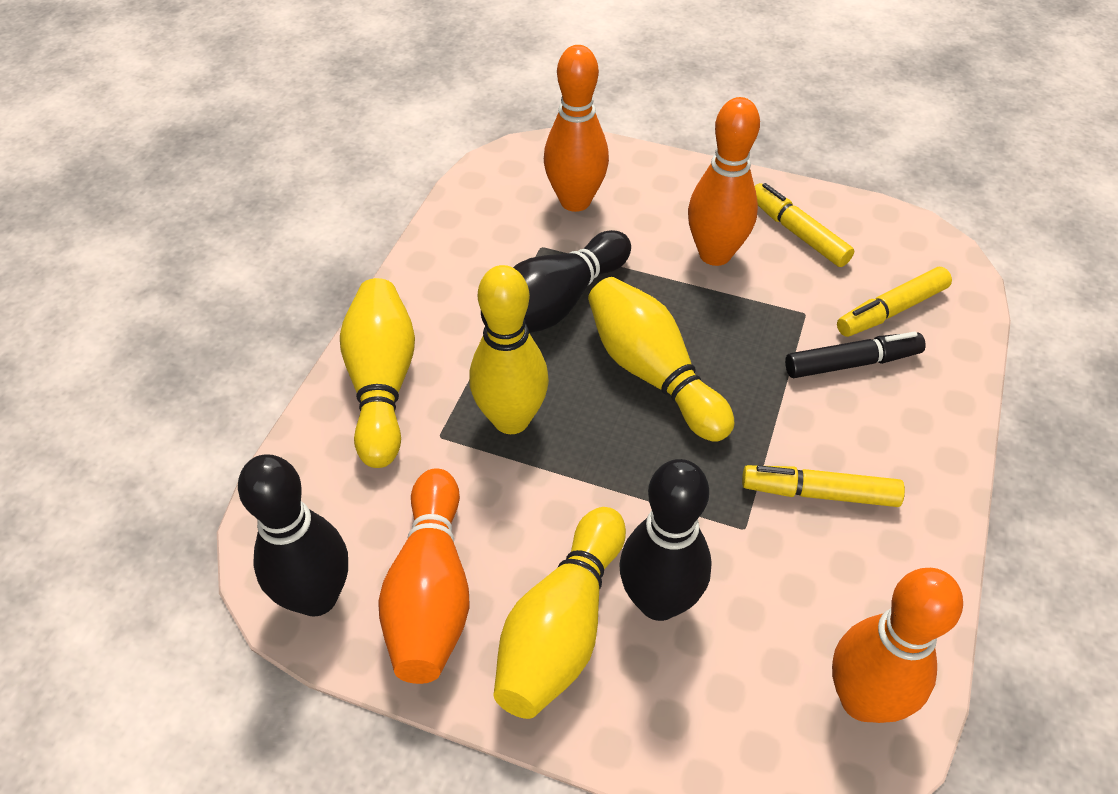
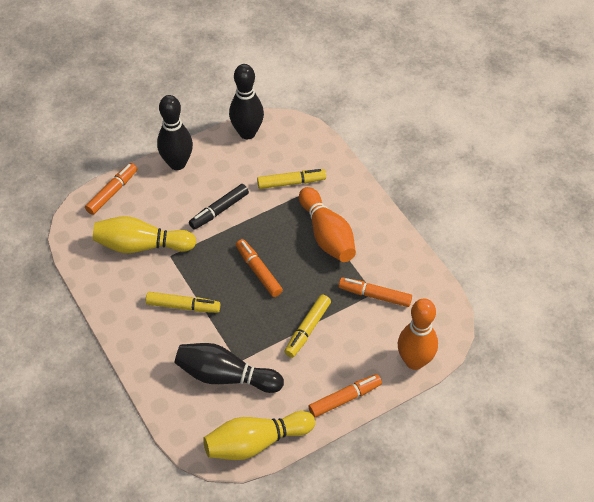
orange bowling pin: 4 -> 2
orange marker: 0 -> 4
yellow bowling pin: 4 -> 2

